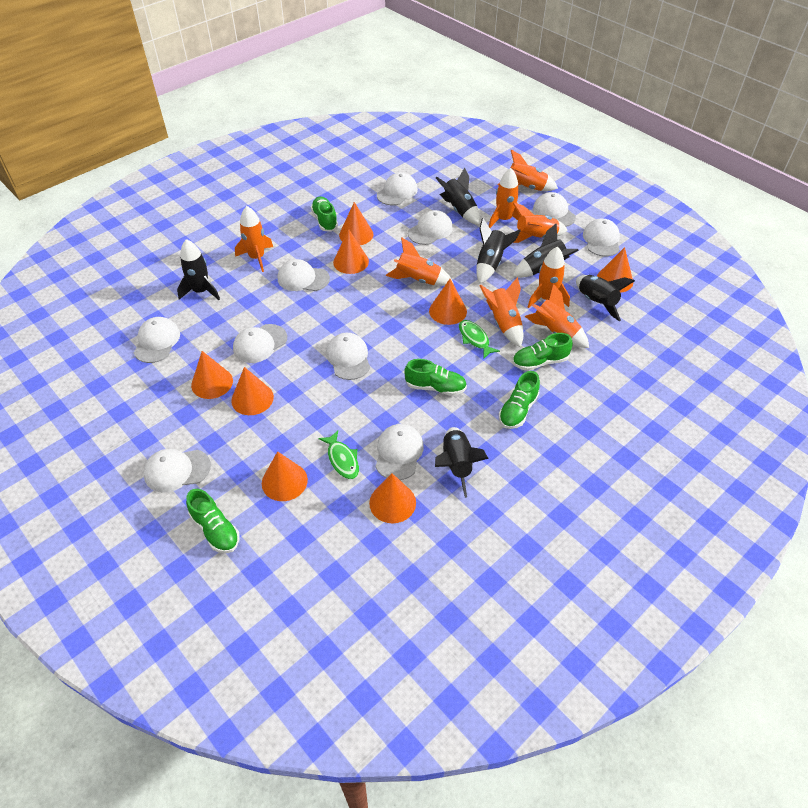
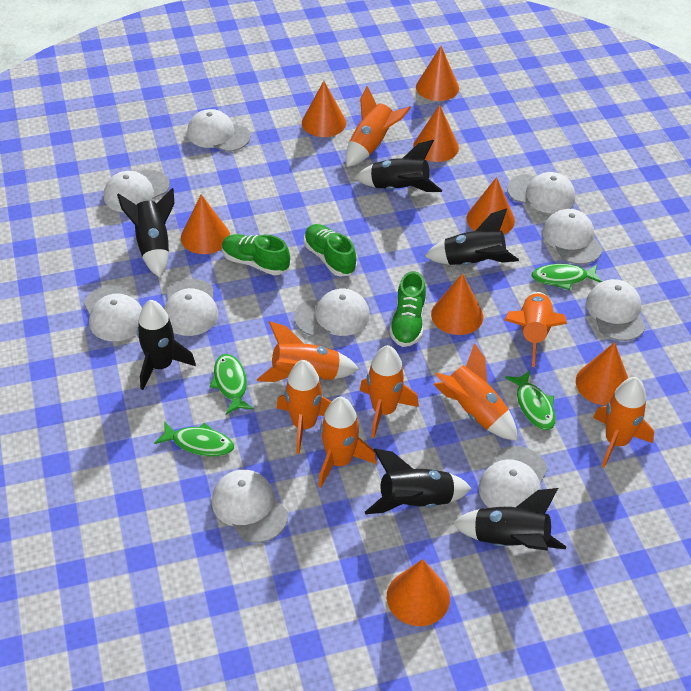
green fish: 2 -> 4
green shoe: 5 -> 3

